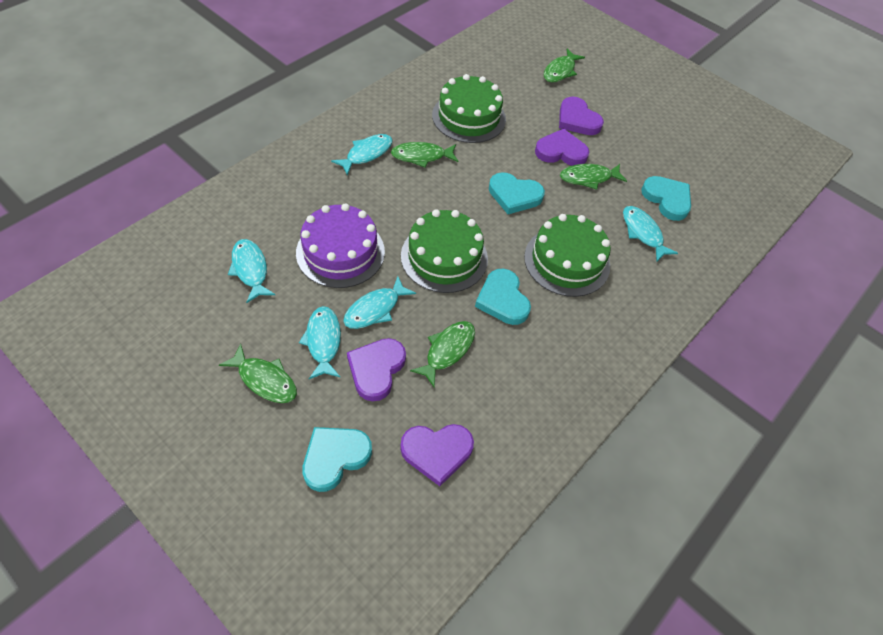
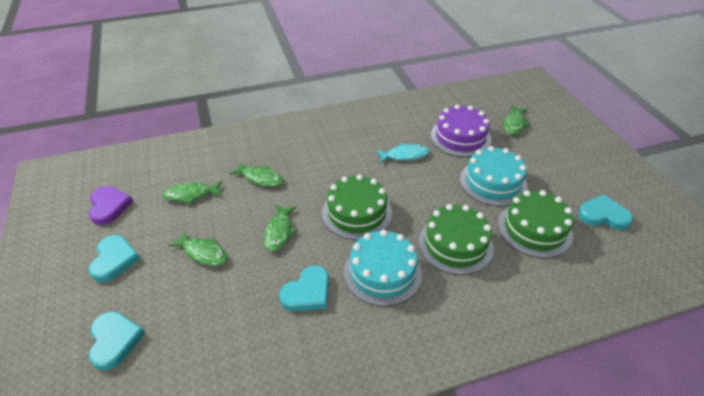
purple heart: 4 -> 1
turquoise cake: 0 -> 2
turquoise fish: 5 -> 1

